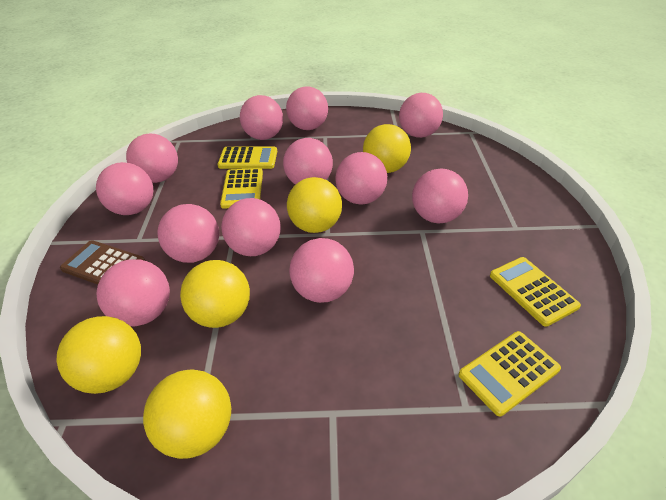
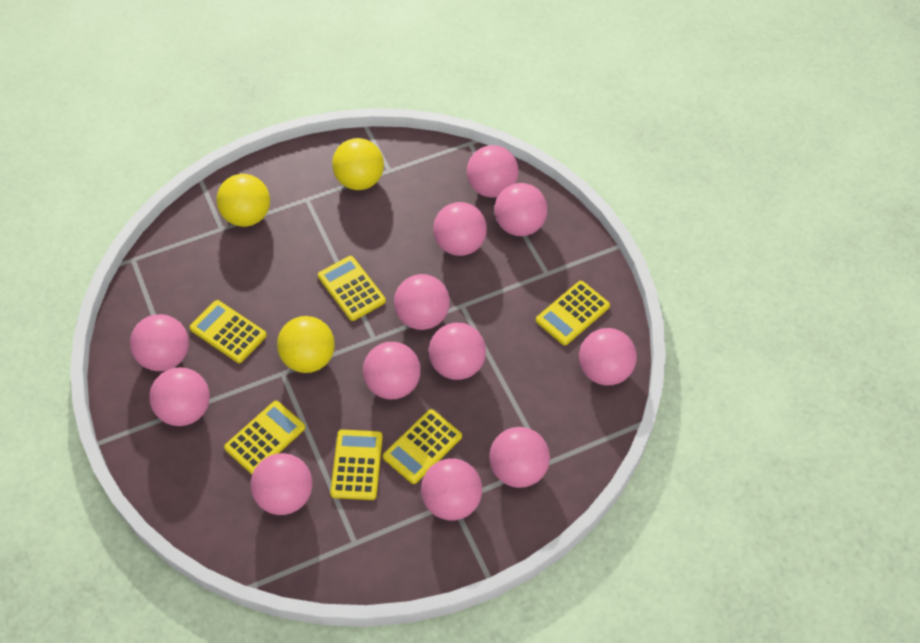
brown calculator: 1 -> 0
yellow ball: 5 -> 3
yellow calculator: 4 -> 6

